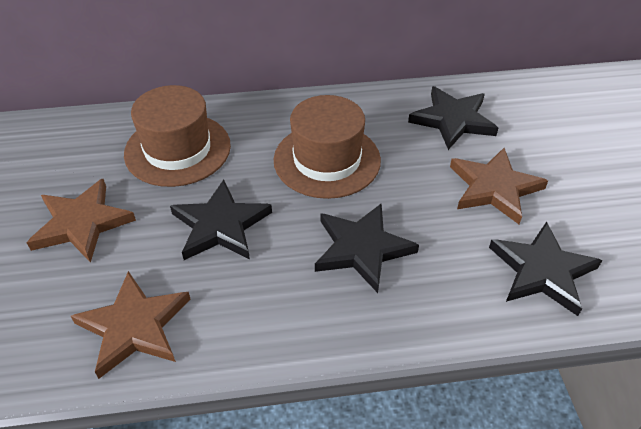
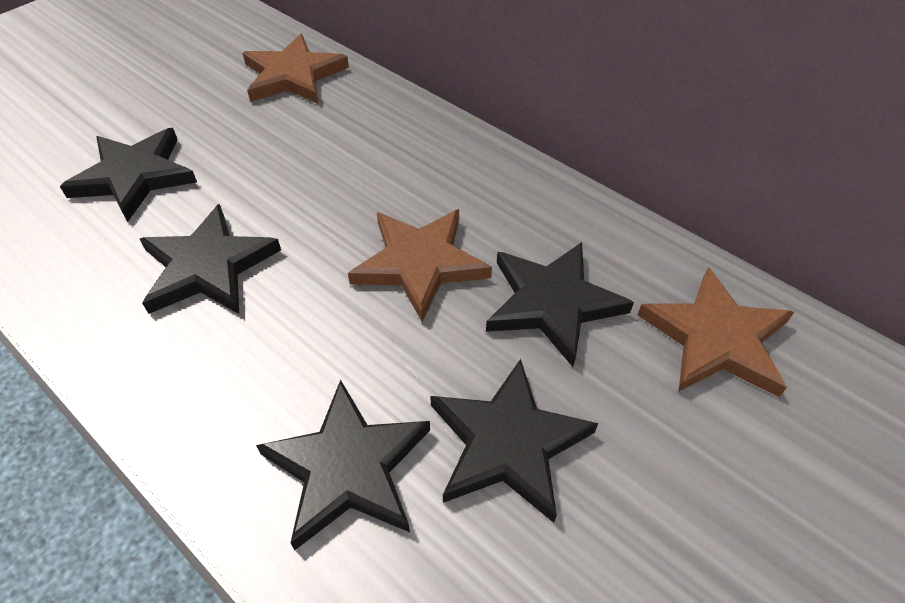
black star: 4 -> 5
brown hat: 2 -> 0

